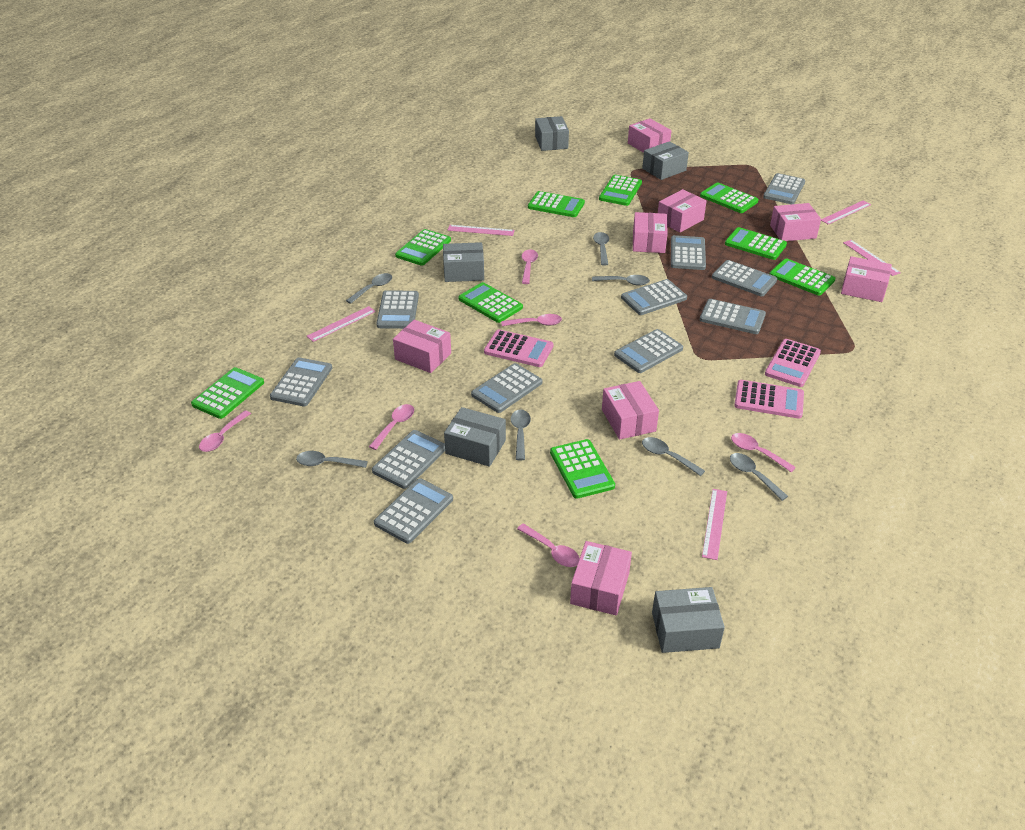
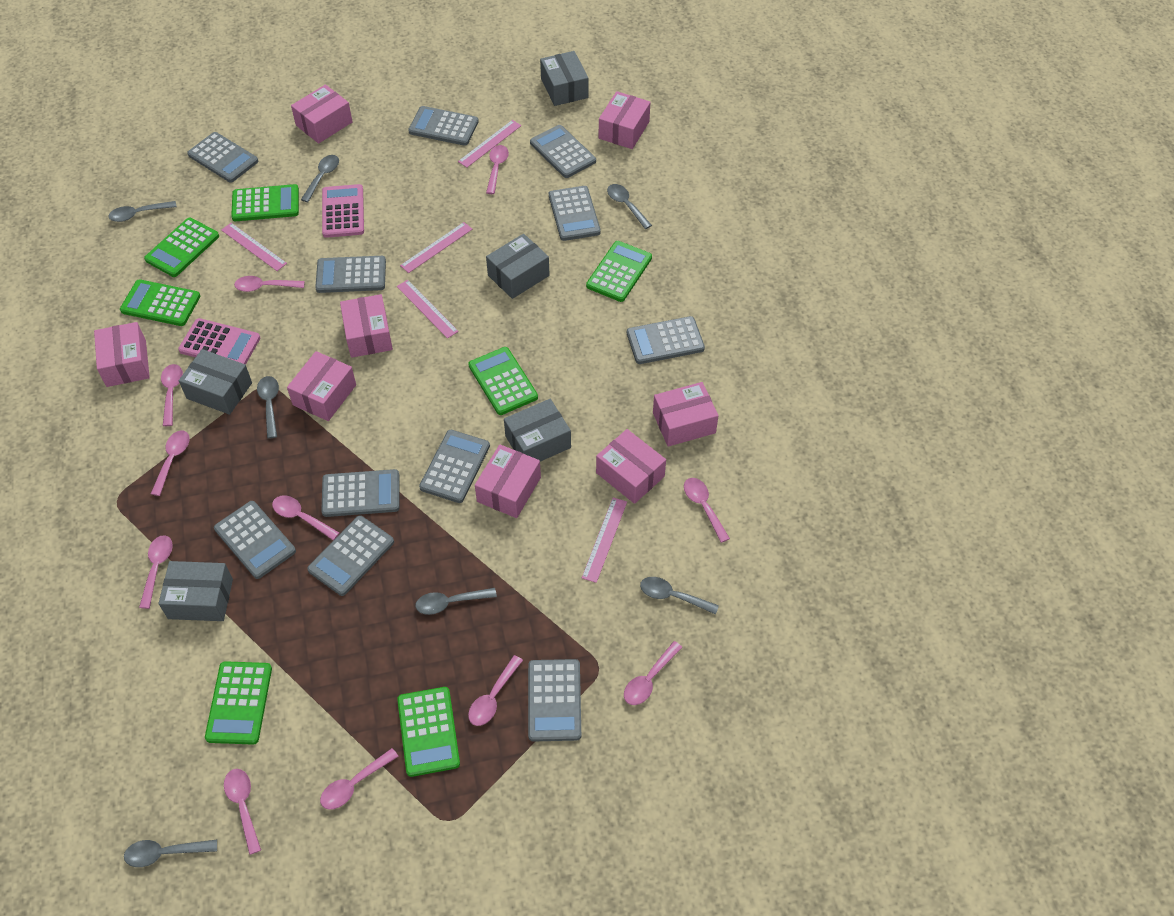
green calculator: 9 -> 7
pink calculator: 3 -> 2
pink spoon: 6 -> 11

